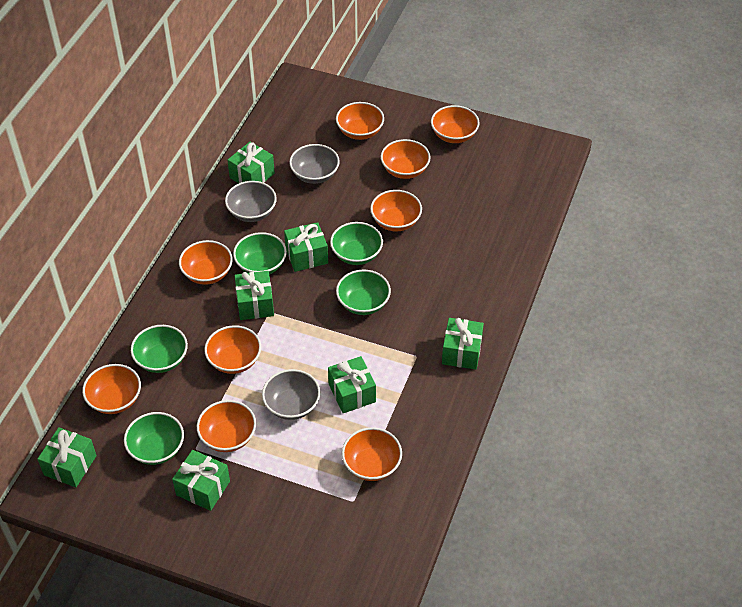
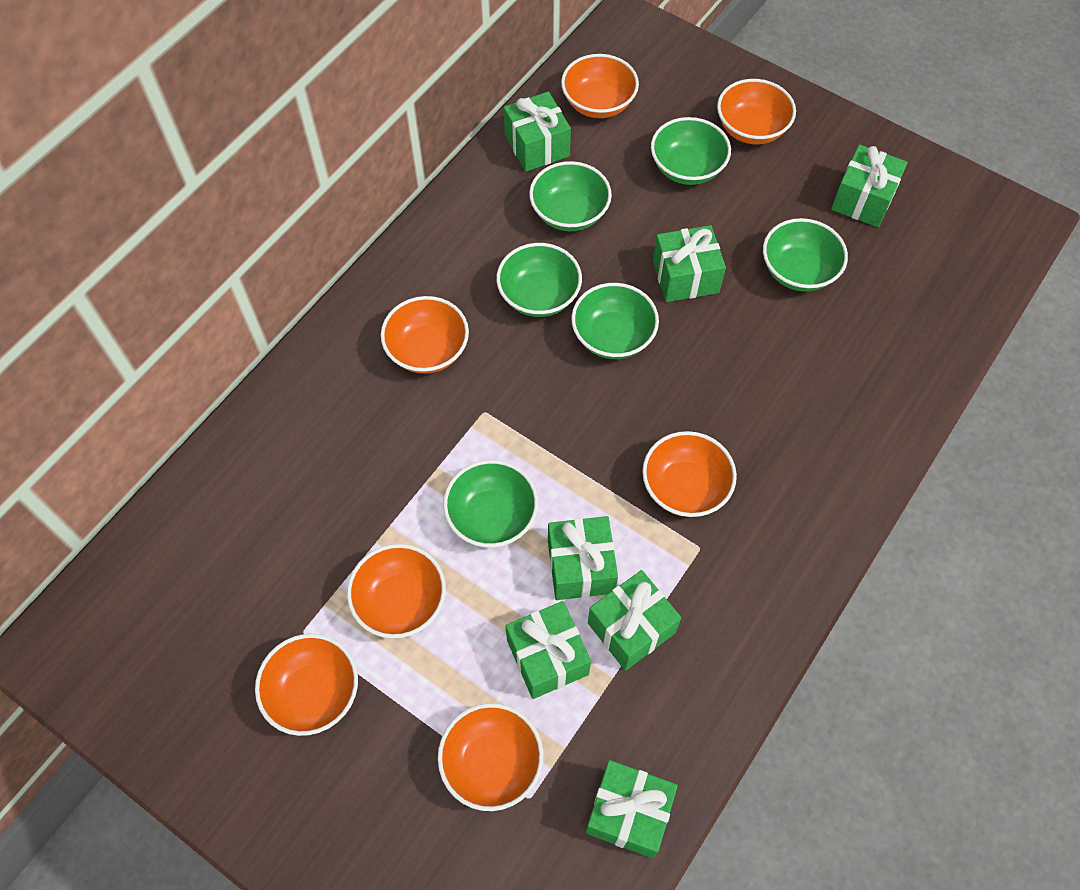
green bowl: 5 -> 6
grey bowl: 3 -> 0
orange bowl: 9 -> 7

